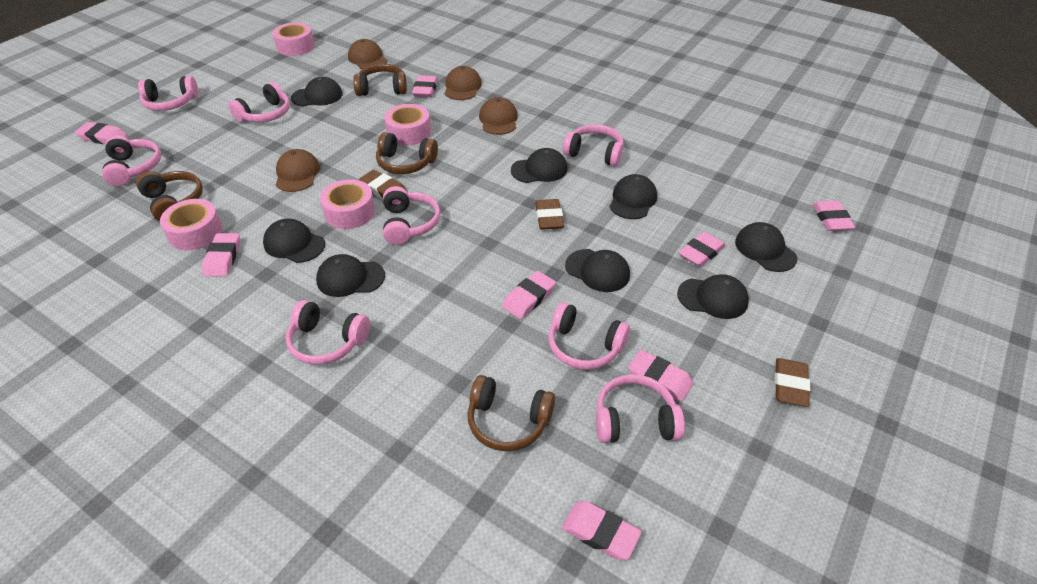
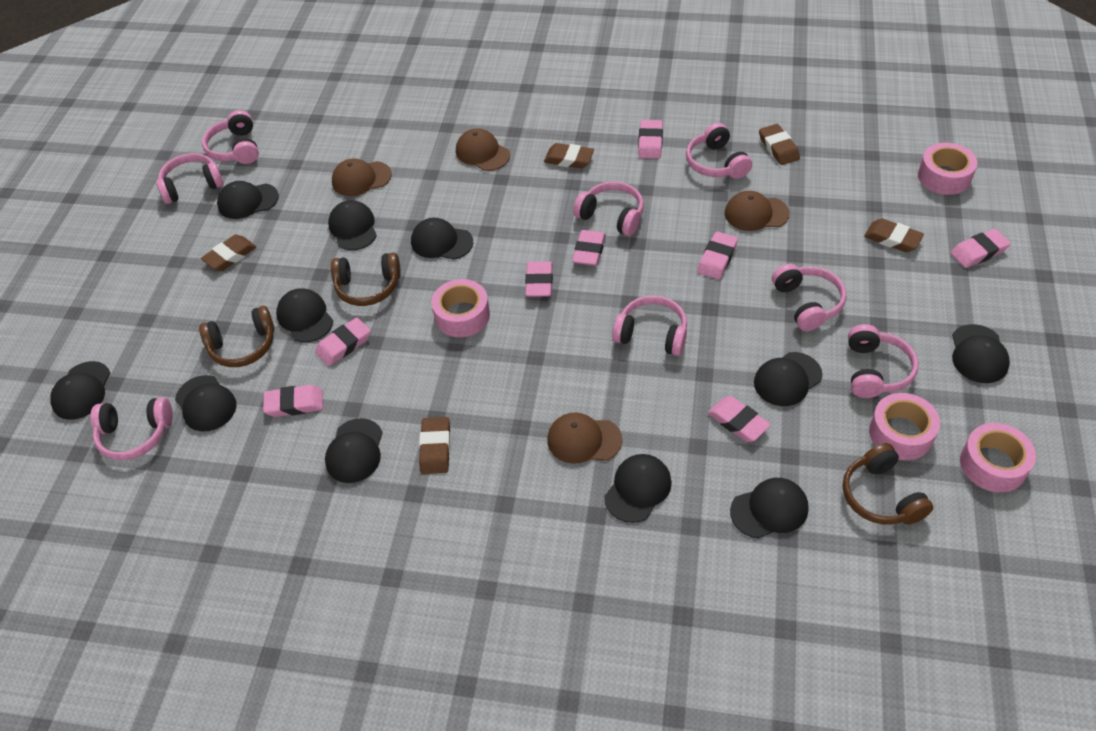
black cap: 8 -> 11
brown eraser: 3 -> 5
brown headphones: 4 -> 3

